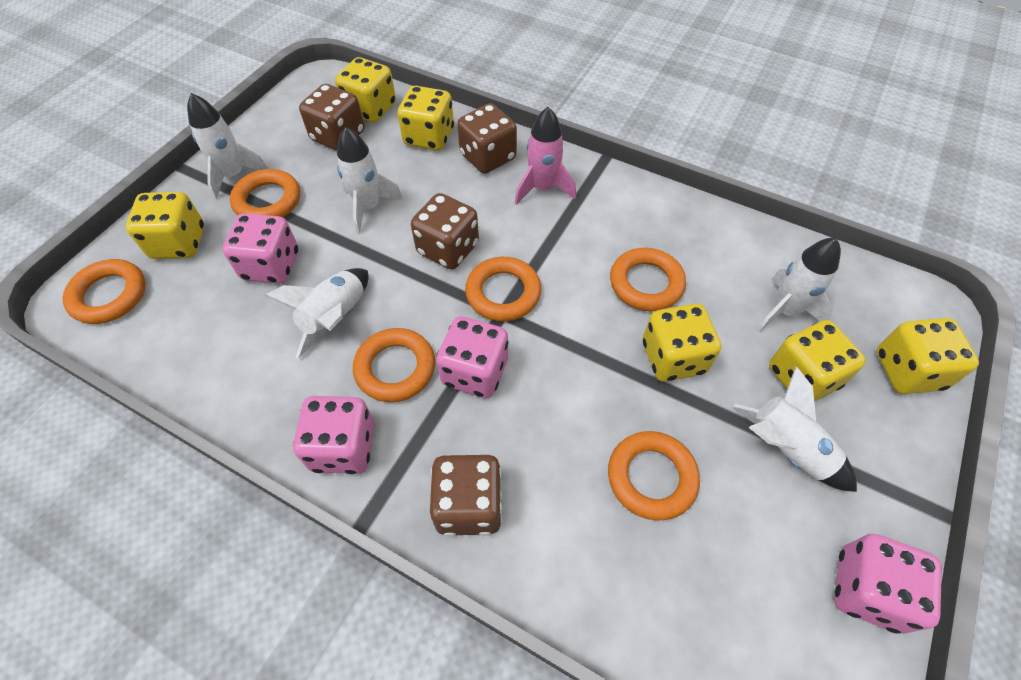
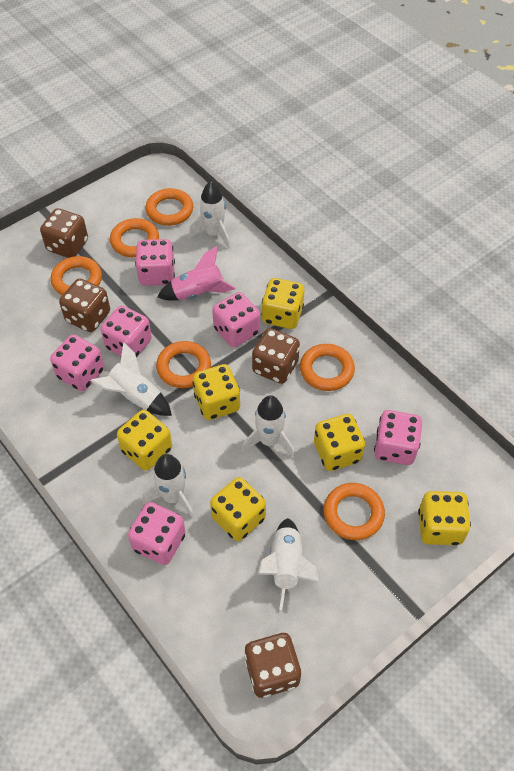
pink dice: 4 -> 6

